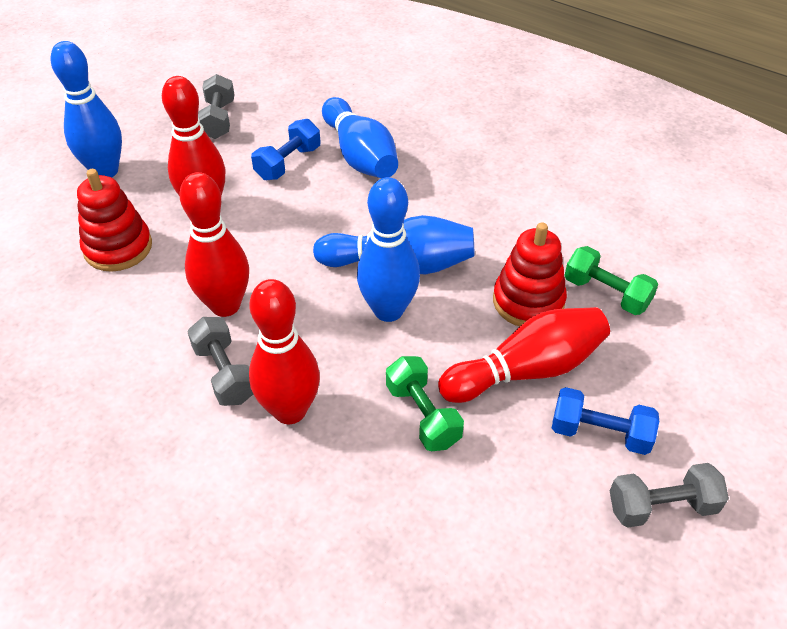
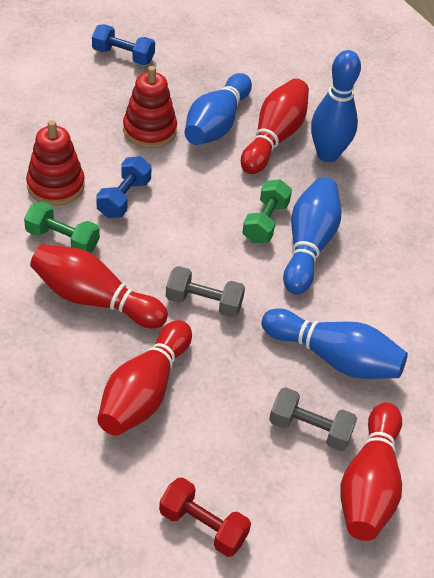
grey dumbbell: 3 -> 2
red dumbbell: 0 -> 1

